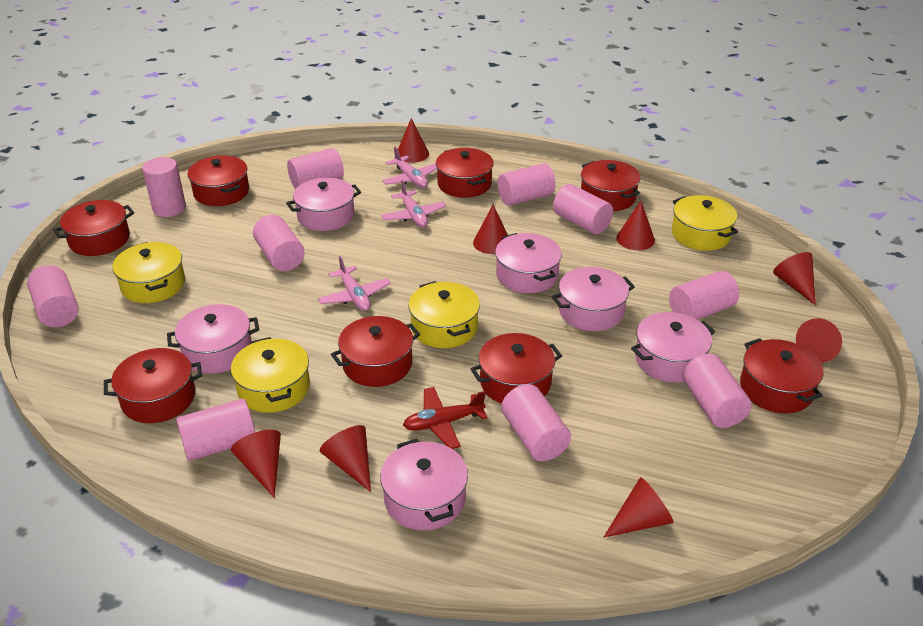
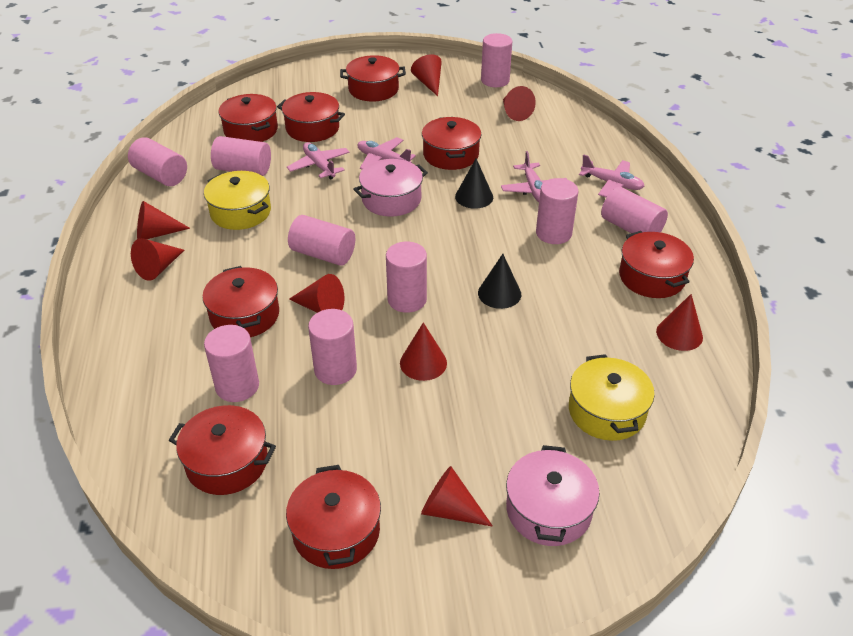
black cone: 0 -> 2
pink cylinder: 10 -> 9
pink plane: 3 -> 4
pink pot: 6 -> 2
red plane: 1 -> 0
yellow pot: 4 -> 2

